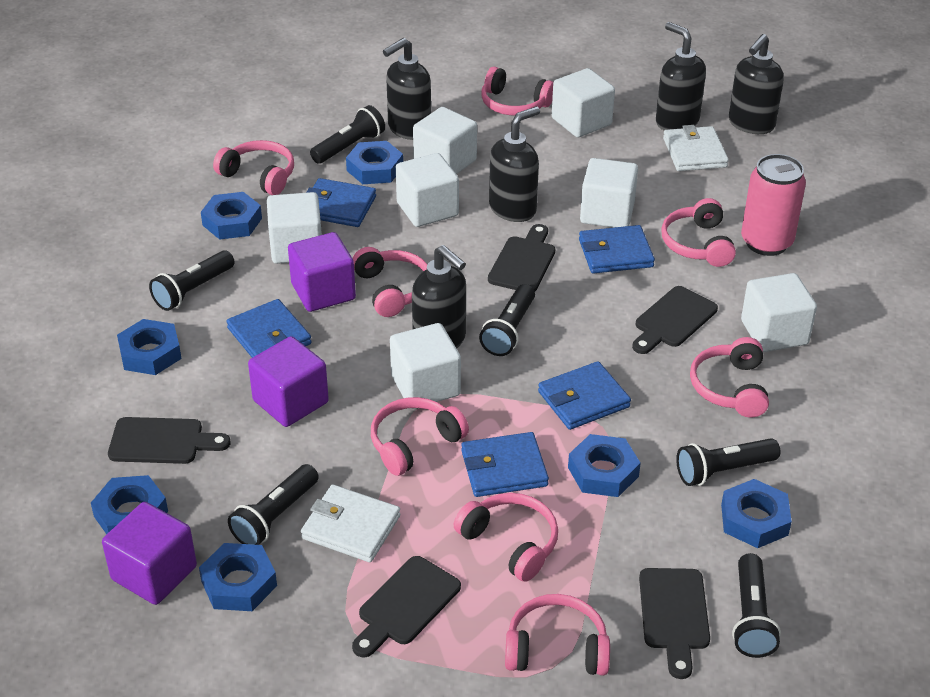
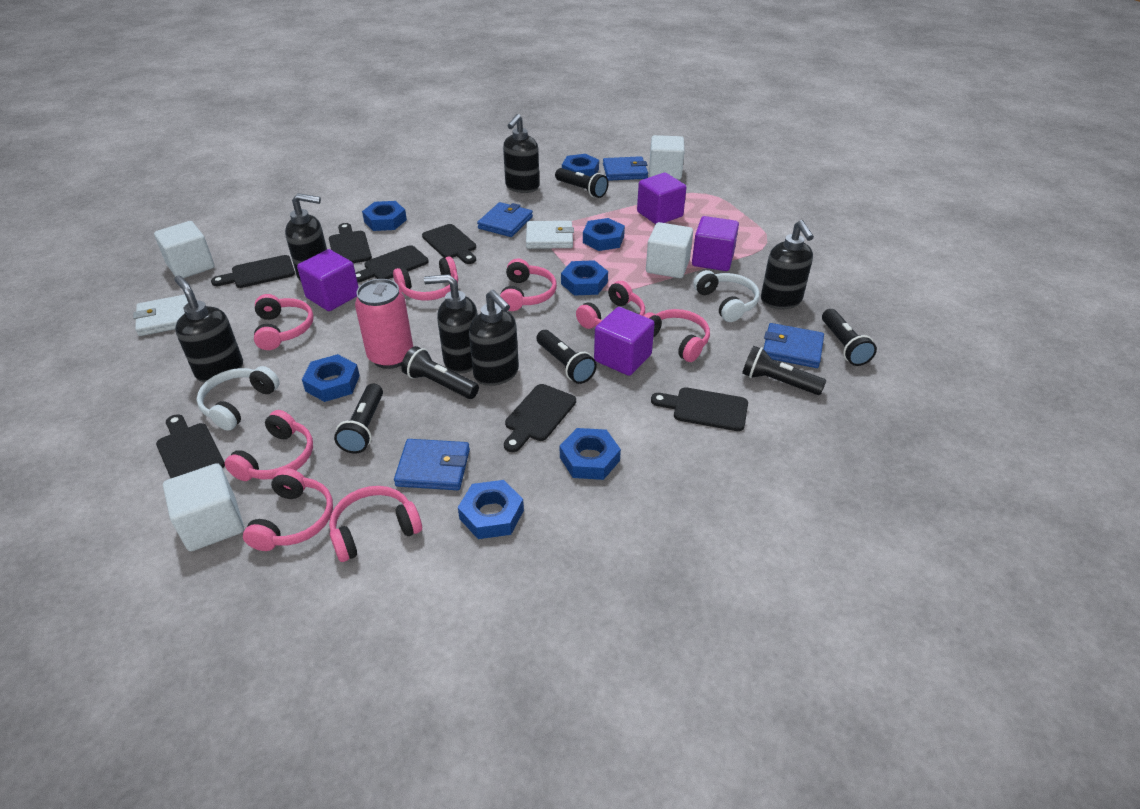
black cutting board: 5 -> 7
black soap dispenser: 5 -> 6
blue wallet: 5 -> 4
purple cube: 3 -> 4
white cube: 7 -> 4
white headphones: 0 -> 2

